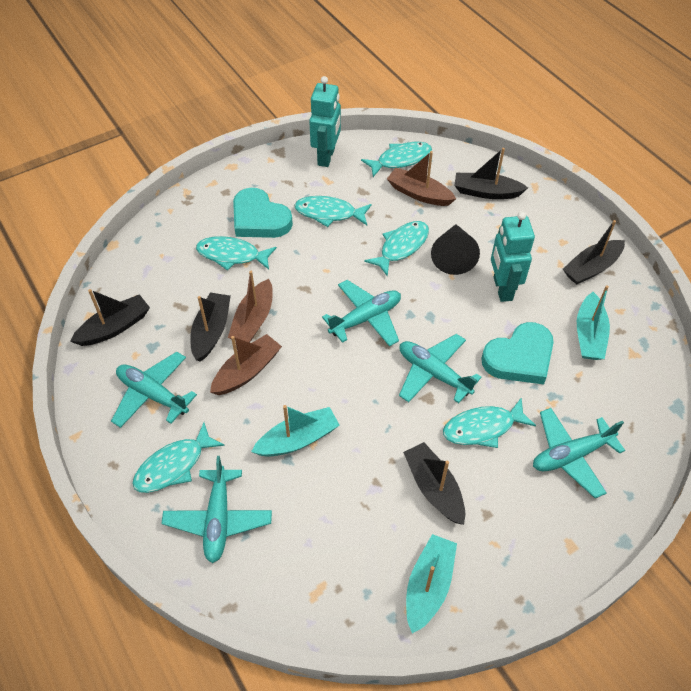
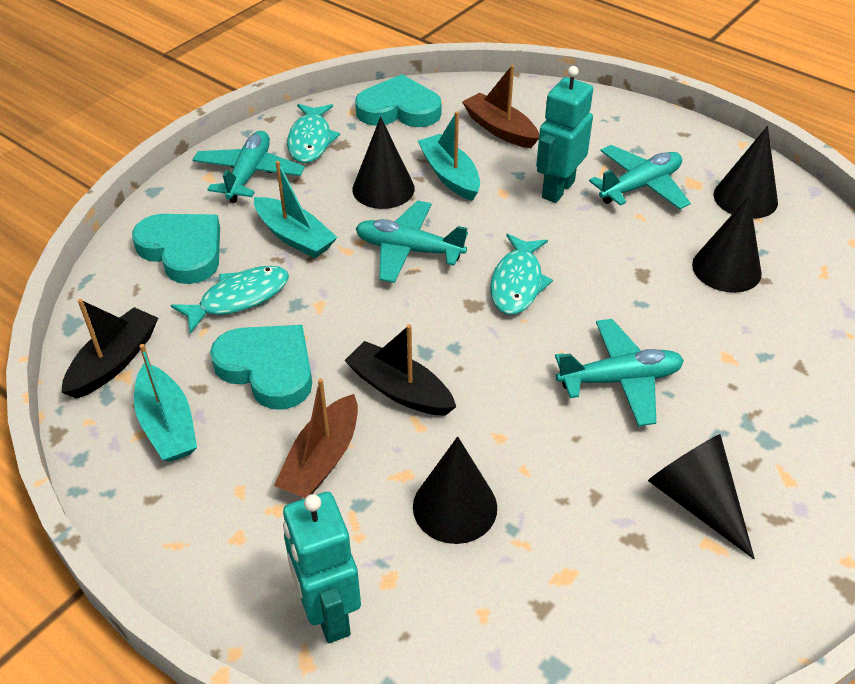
black boat: 5 -> 2
black cone: 1 -> 5
brown boat: 3 -> 2
turquoise fish: 6 -> 3
turquoise heart: 2 -> 3
turquoise plane: 5 -> 4

